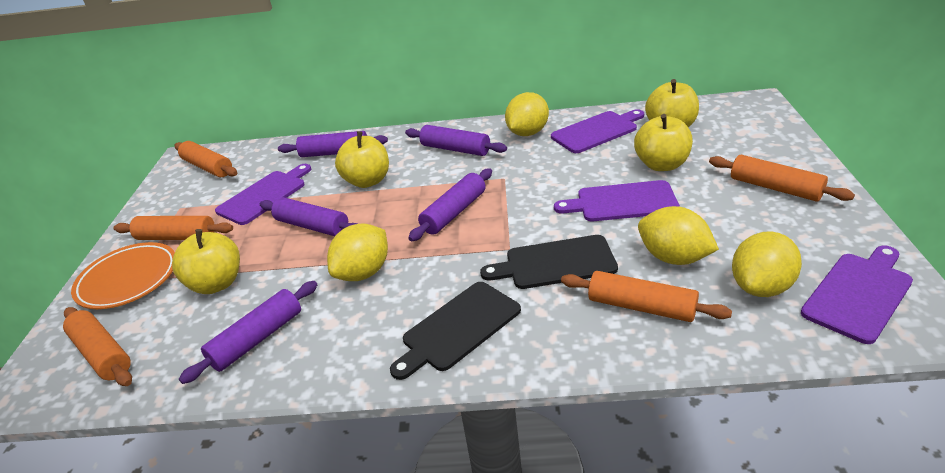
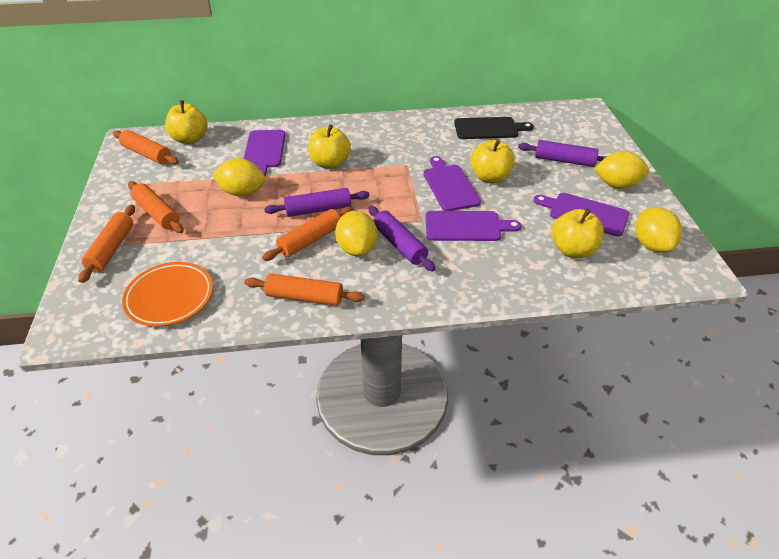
black cutting board: 2 -> 1
purple rolling pin: 5 -> 3

